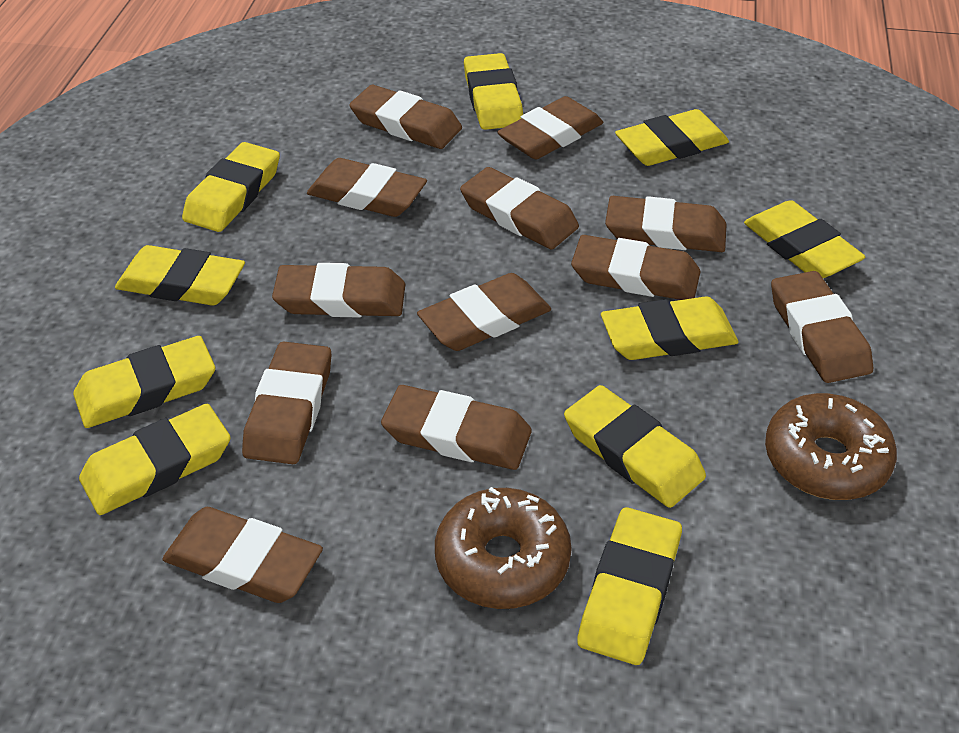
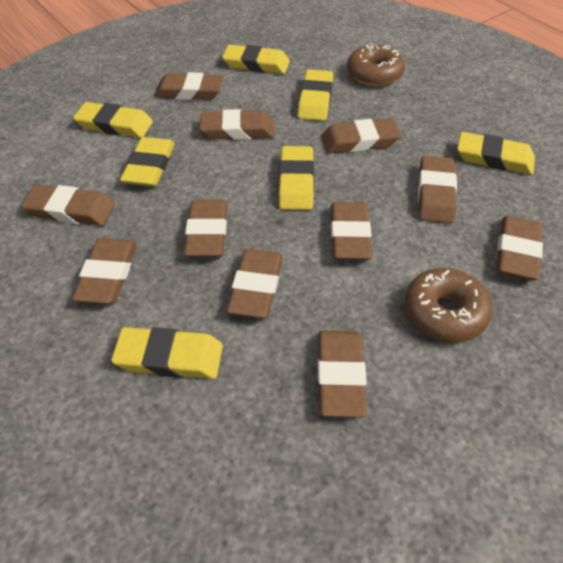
brown eraser: 12 -> 11
yellow eraser: 10 -> 7

